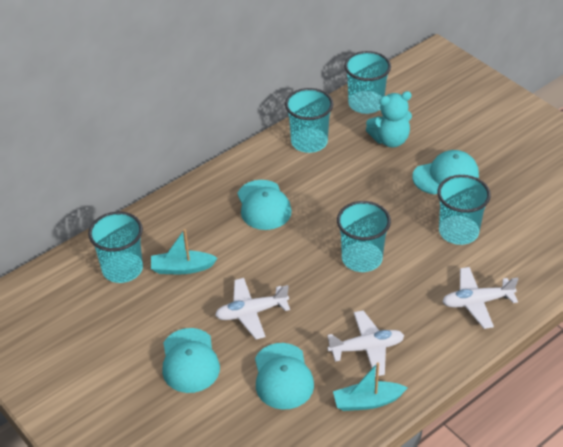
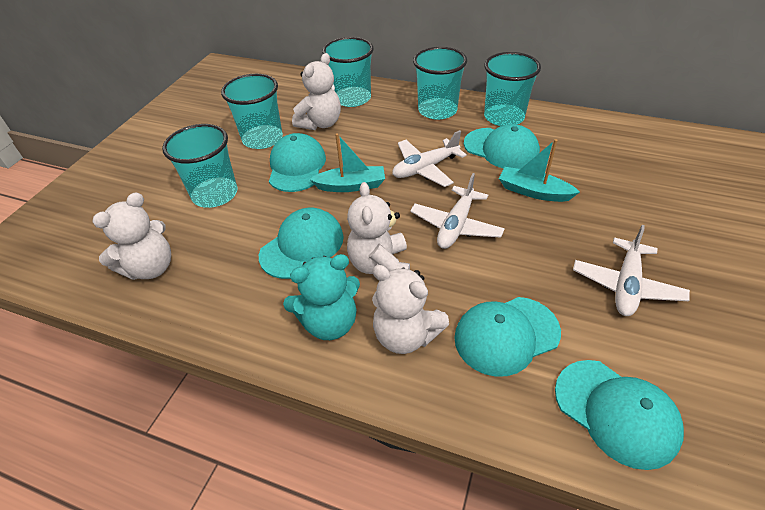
turquoise cap: 4 -> 5
white teddy bear: 0 -> 4

